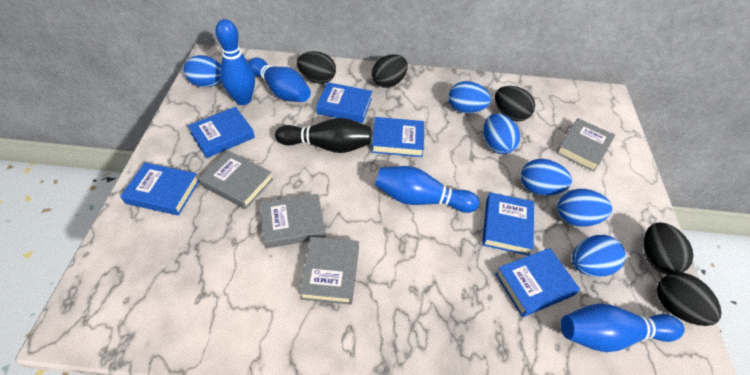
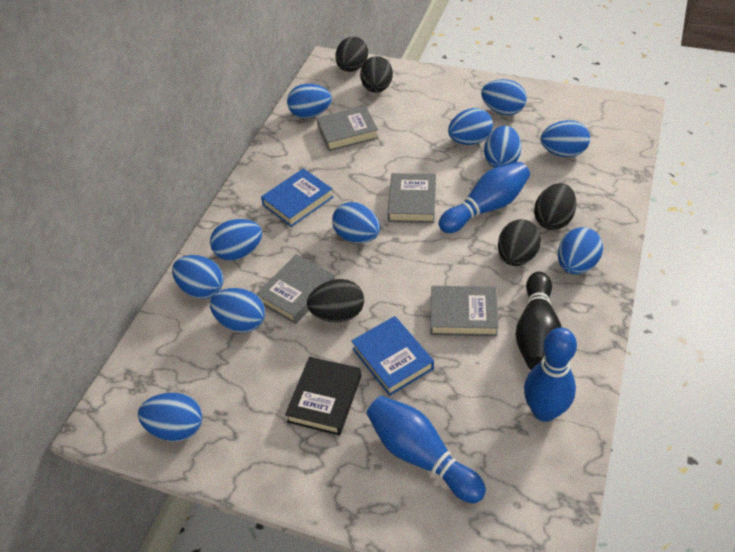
black book: 0 -> 1
blue book: 6 -> 2
blue bowling pin: 4 -> 3
blue egg: 6 -> 11

